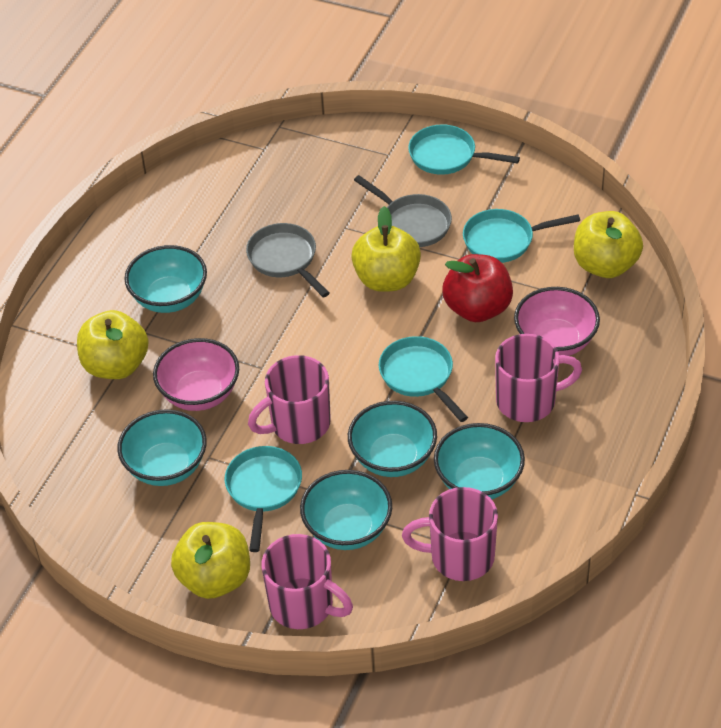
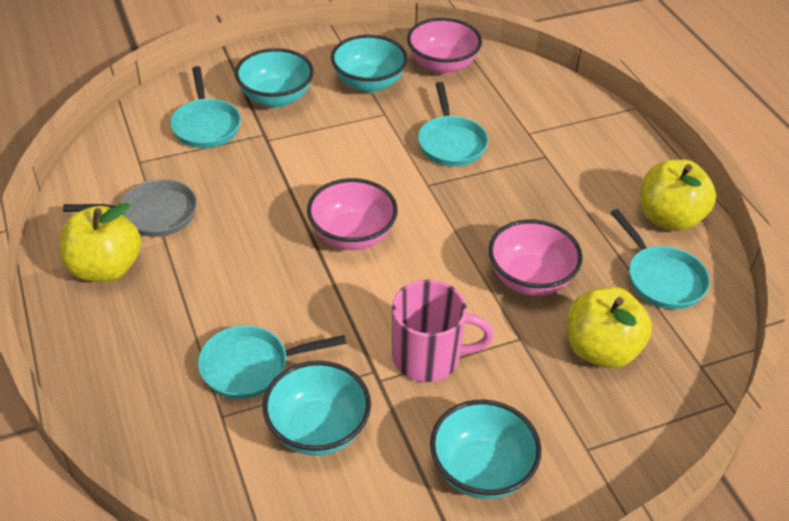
grey pan: 2 -> 1
pink bowl: 2 -> 3
pink mug: 4 -> 1
red apple: 1 -> 0
turquoise bowl: 5 -> 4
yellow apple: 4 -> 3

